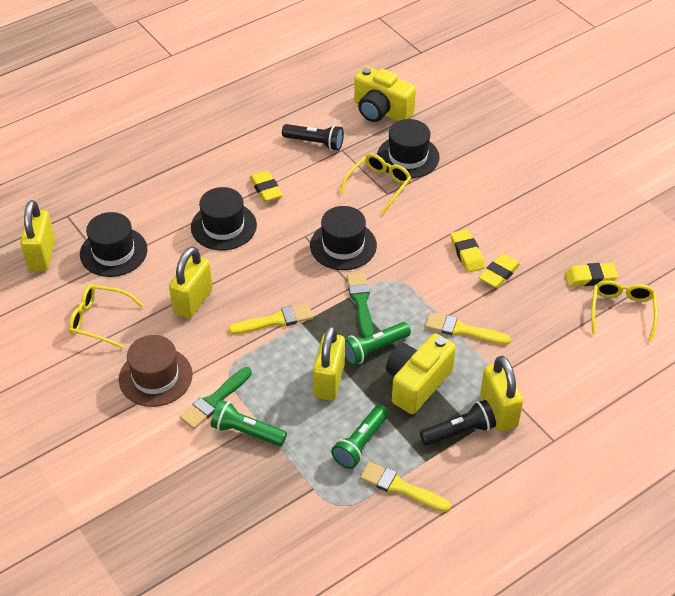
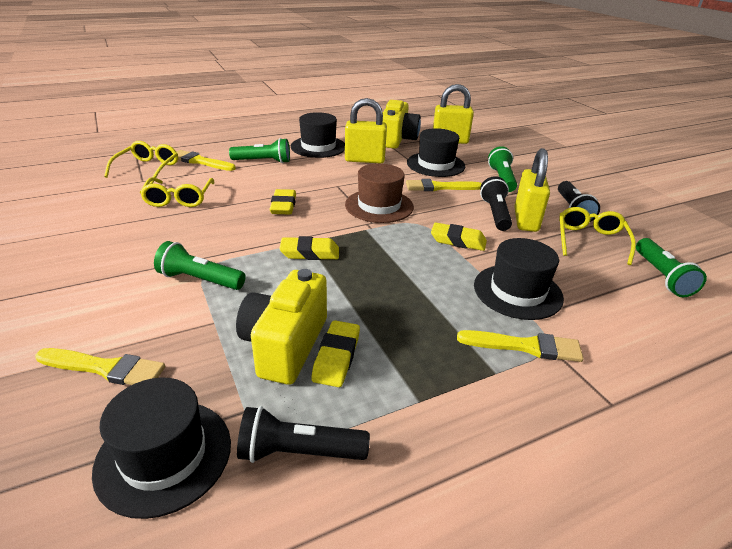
black flashlight: 2 -> 3
green brush: 2 -> 0
green flashlight: 3 -> 4
yellow brush: 3 -> 4
yellow padlock: 4 -> 3

